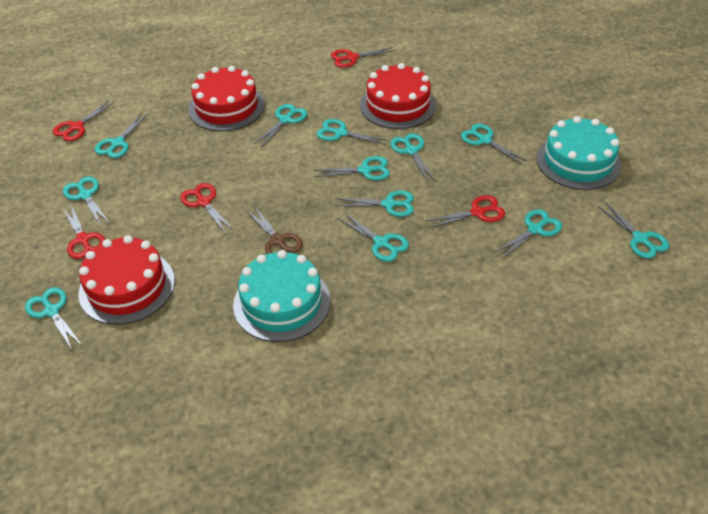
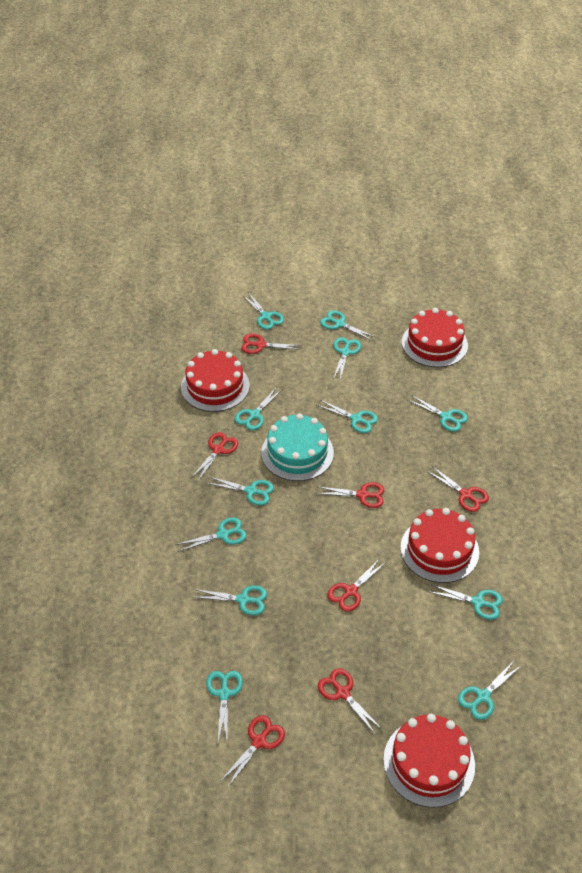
brown scissors: 1 -> 0
red cake: 3 -> 4
red scissors: 5 -> 7
turquoise cake: 2 -> 1

